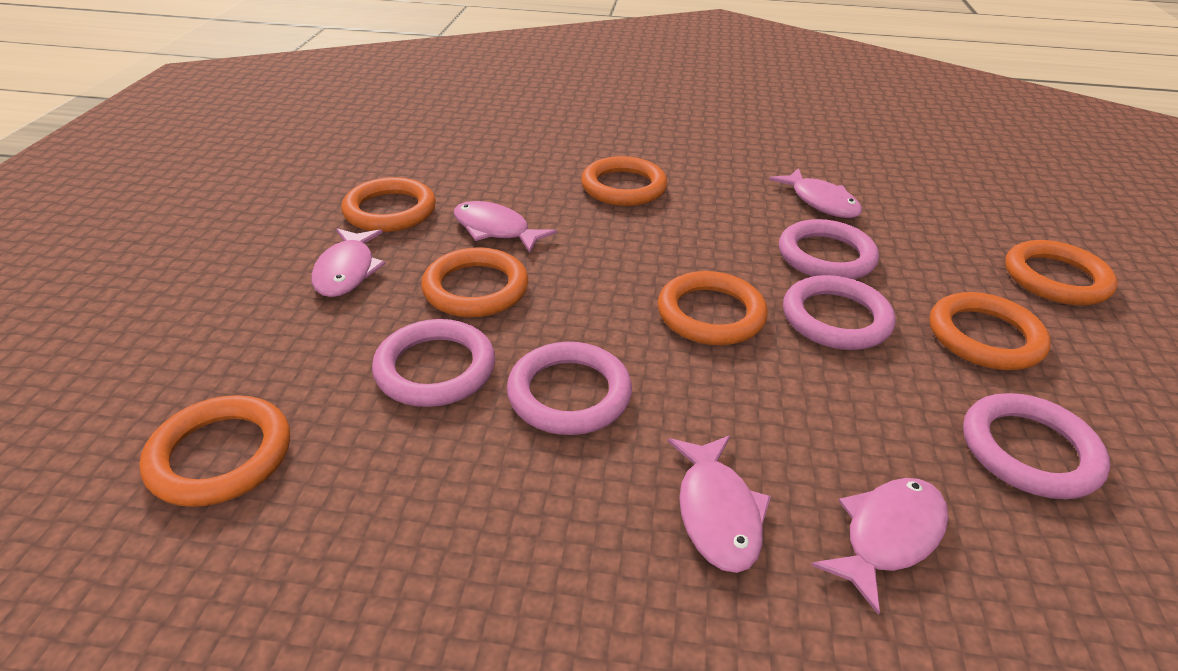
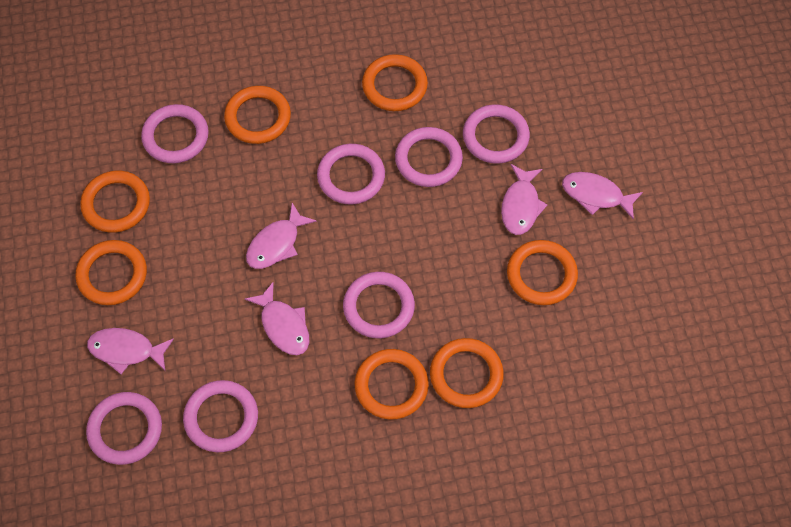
pink ring: 5 -> 7

